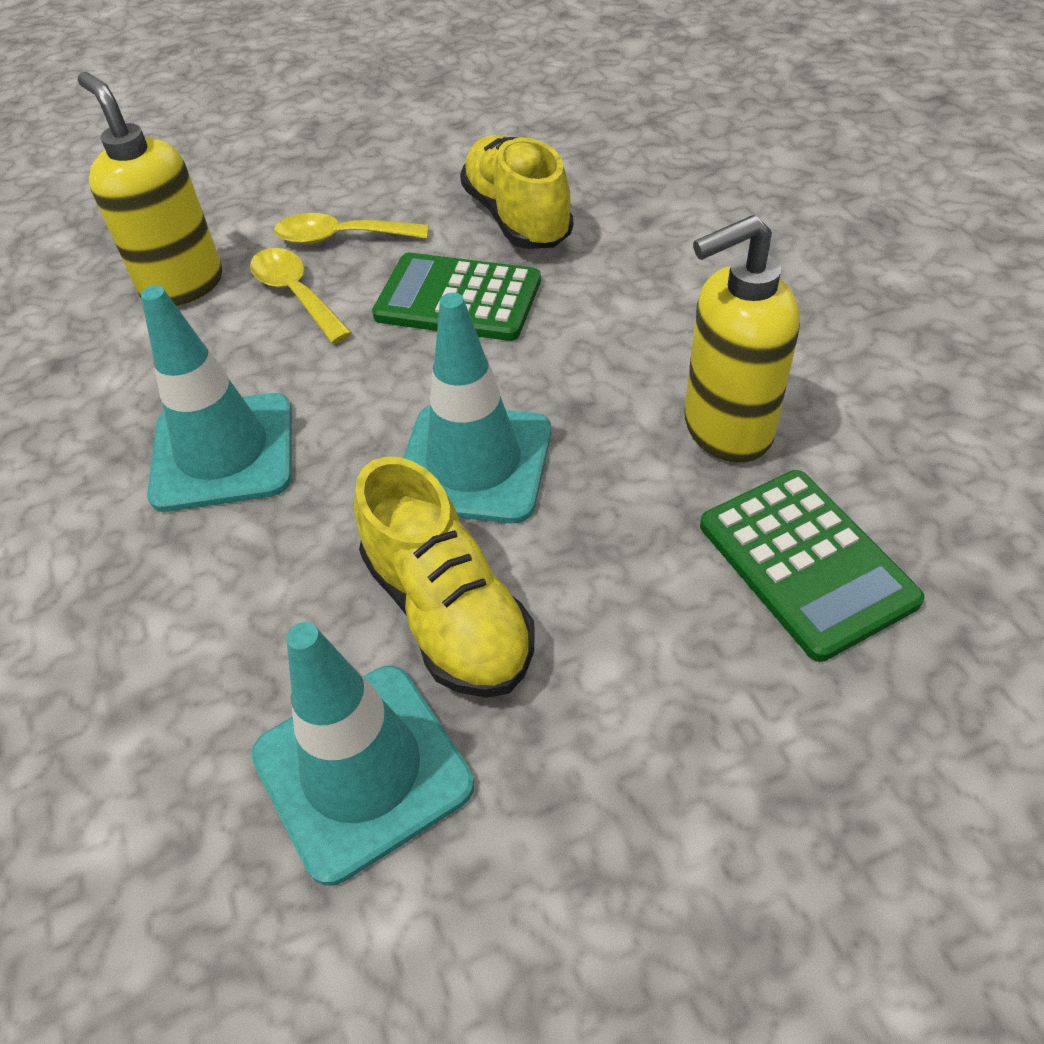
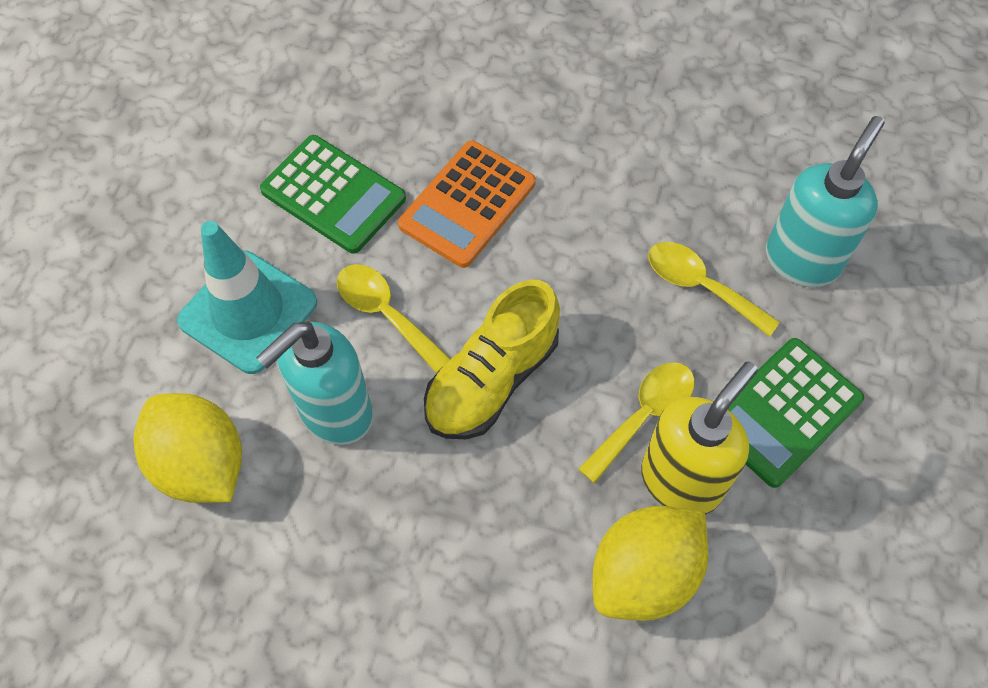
orange calculator: 0 -> 1
turquoise soap dispenser: 0 -> 2
turquoise traffic cone: 3 -> 1
yellow lemon: 0 -> 2
yellow shoe: 2 -> 1
yellow soap dispenser: 2 -> 1
yellow spoon: 2 -> 3

